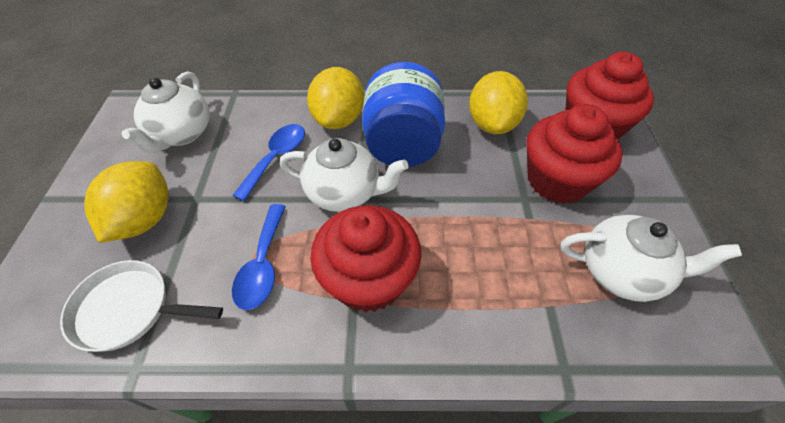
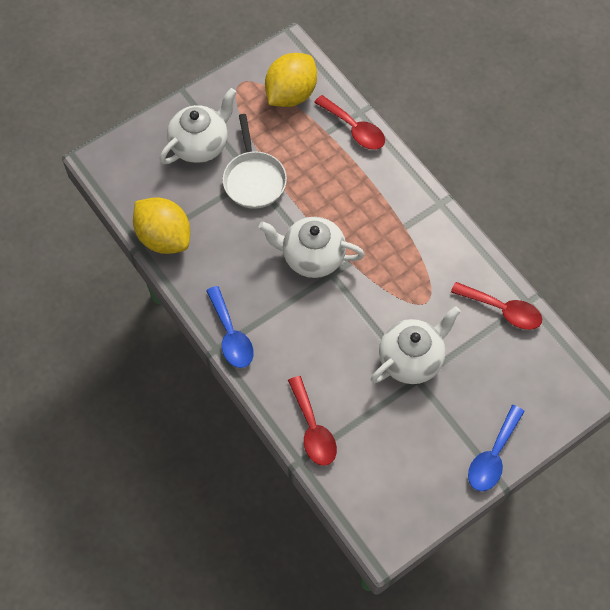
blue jar: 1 -> 0
red cupcake: 3 -> 0
red spoon: 0 -> 3
yellow lemon: 3 -> 2

